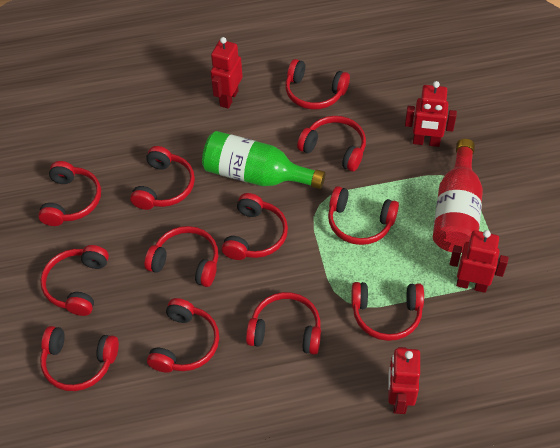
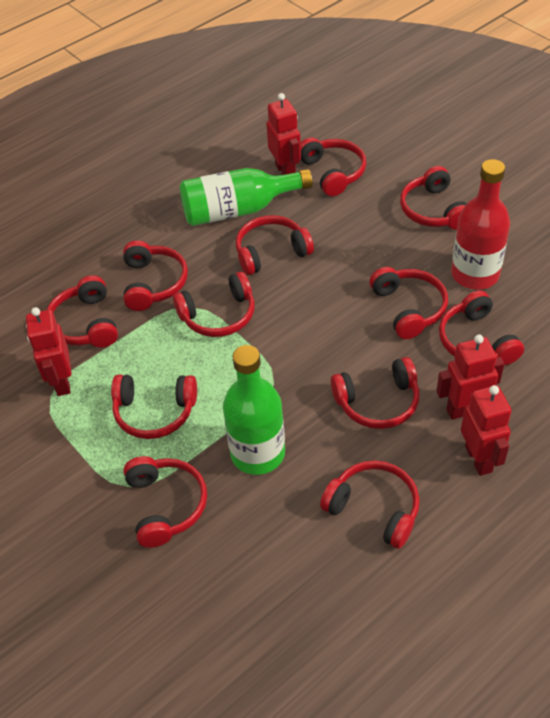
green bottle: 1 -> 2

